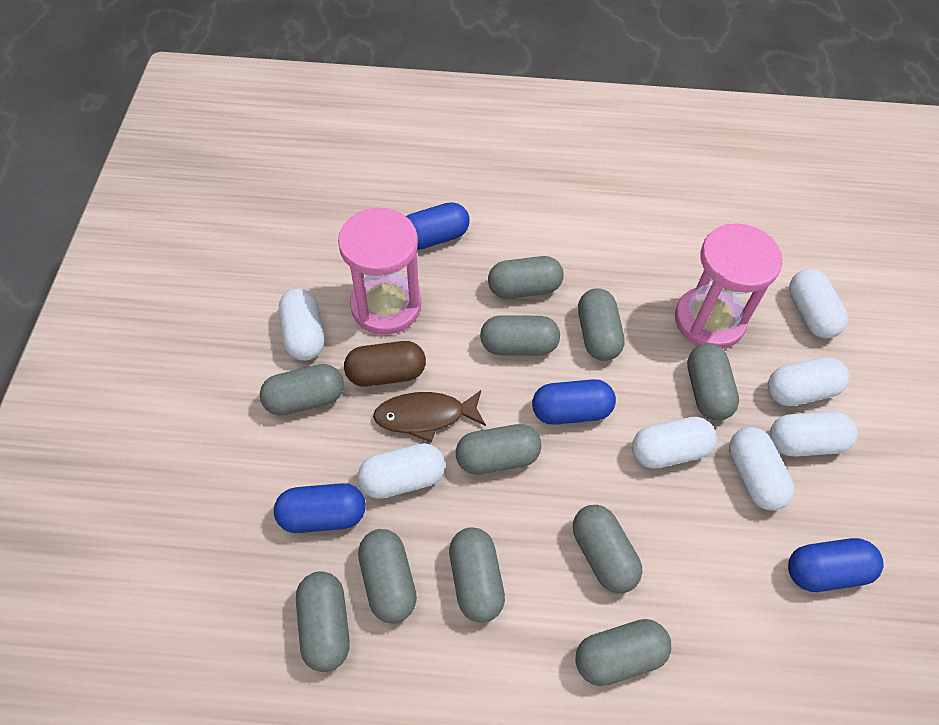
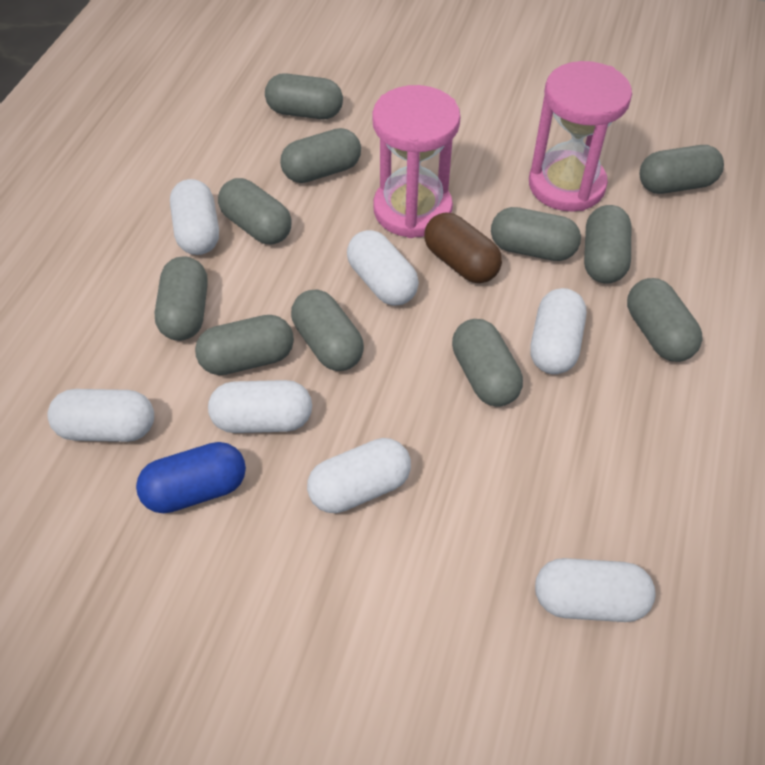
blue capsule: 4 -> 1
brown fish: 1 -> 0

